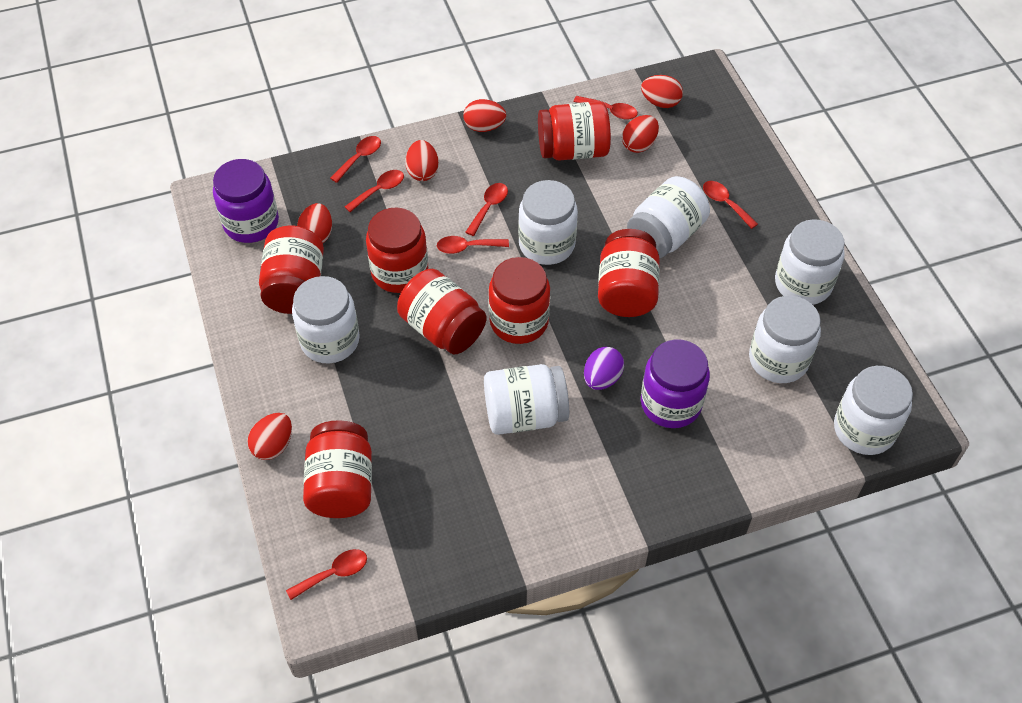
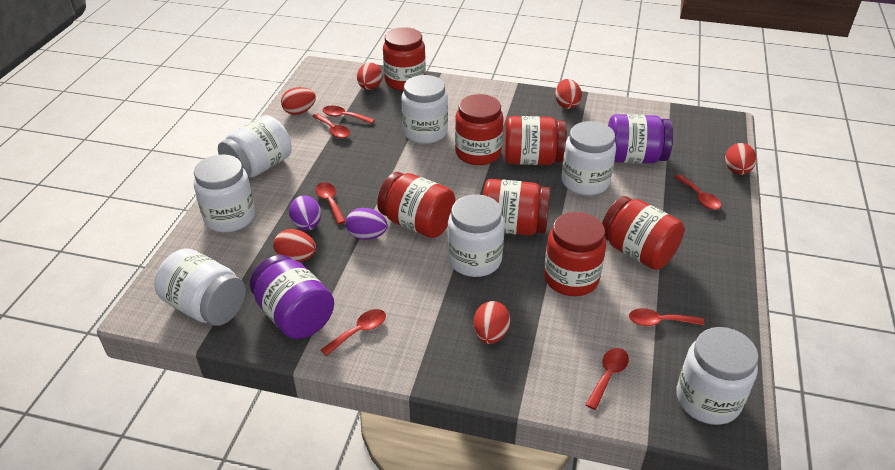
purple egg: 1 -> 2

